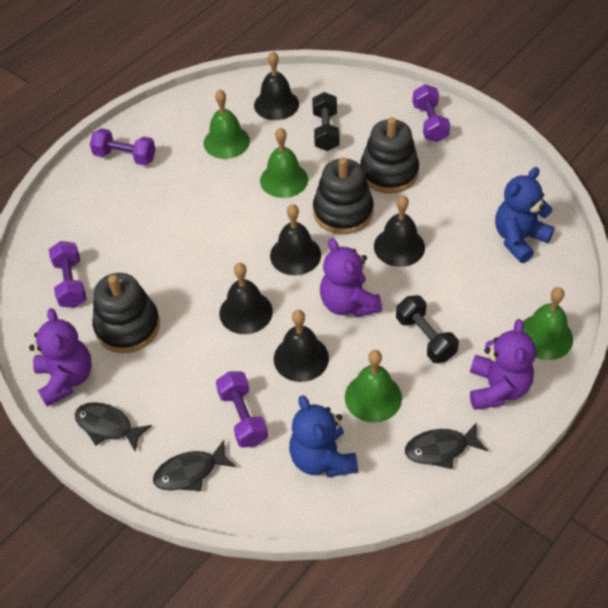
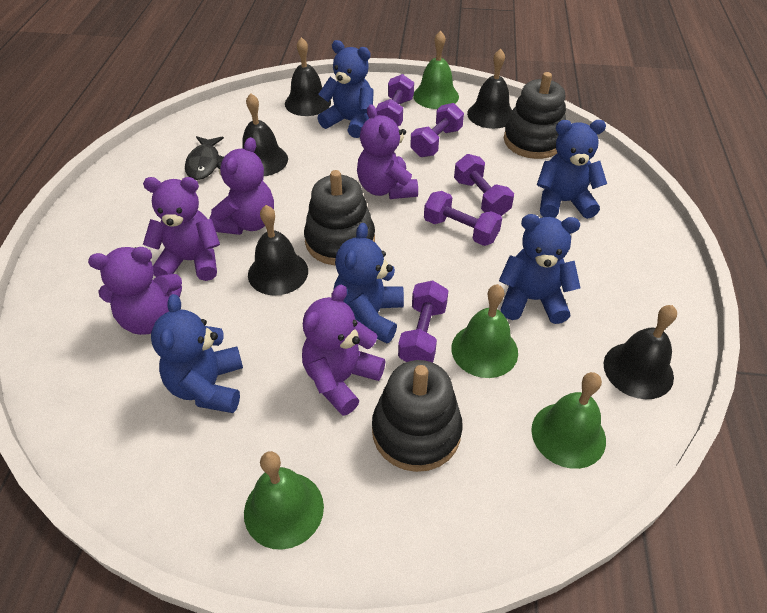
black dumbbell: 2 -> 0
black fish: 3 -> 1
blue teddy bear: 2 -> 5
purple dumbbell: 4 -> 5
purple teddy bear: 3 -> 5

